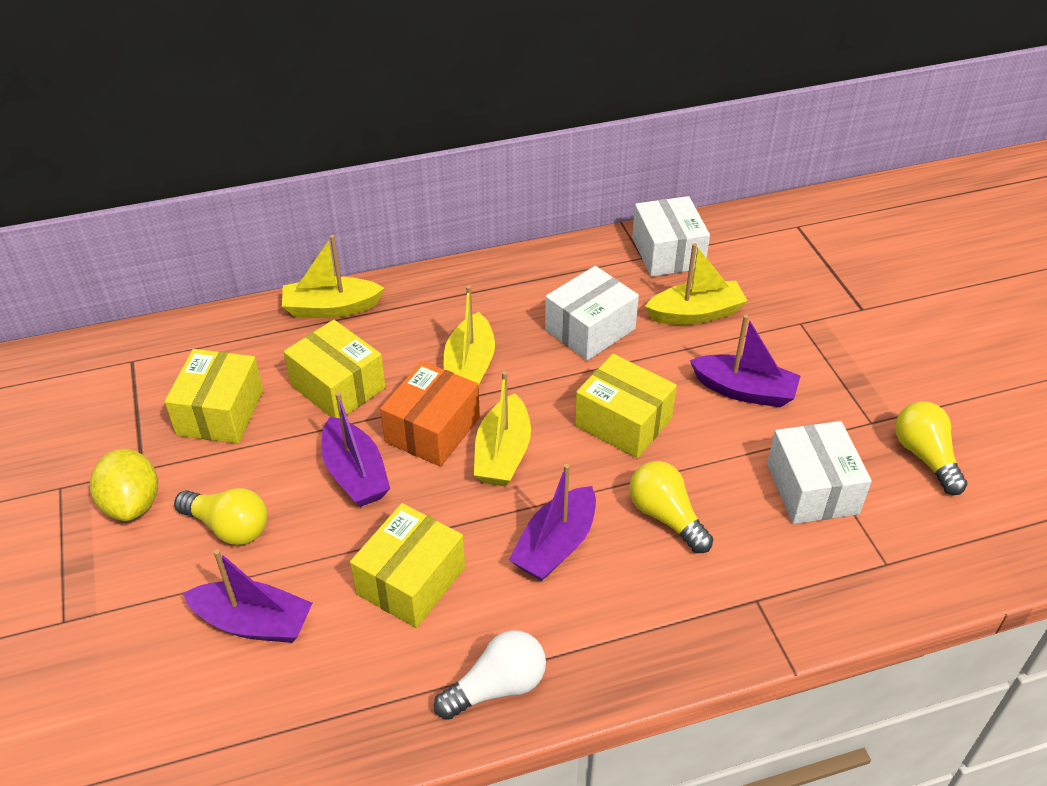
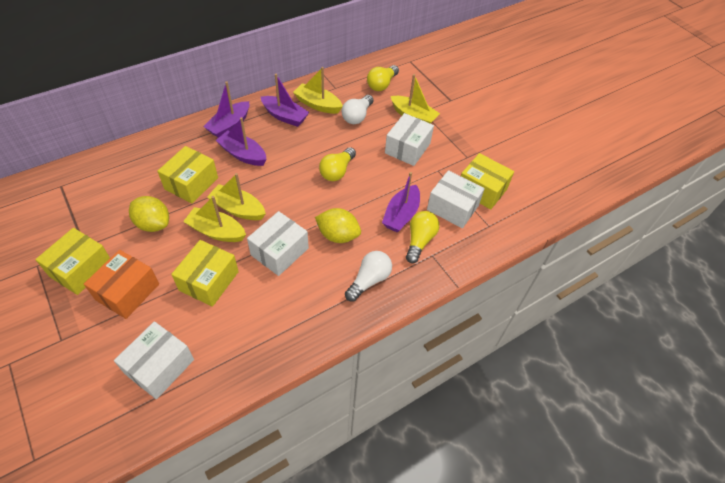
white box: 3 -> 4
white light bulb: 1 -> 2
yellow lemon: 1 -> 2

